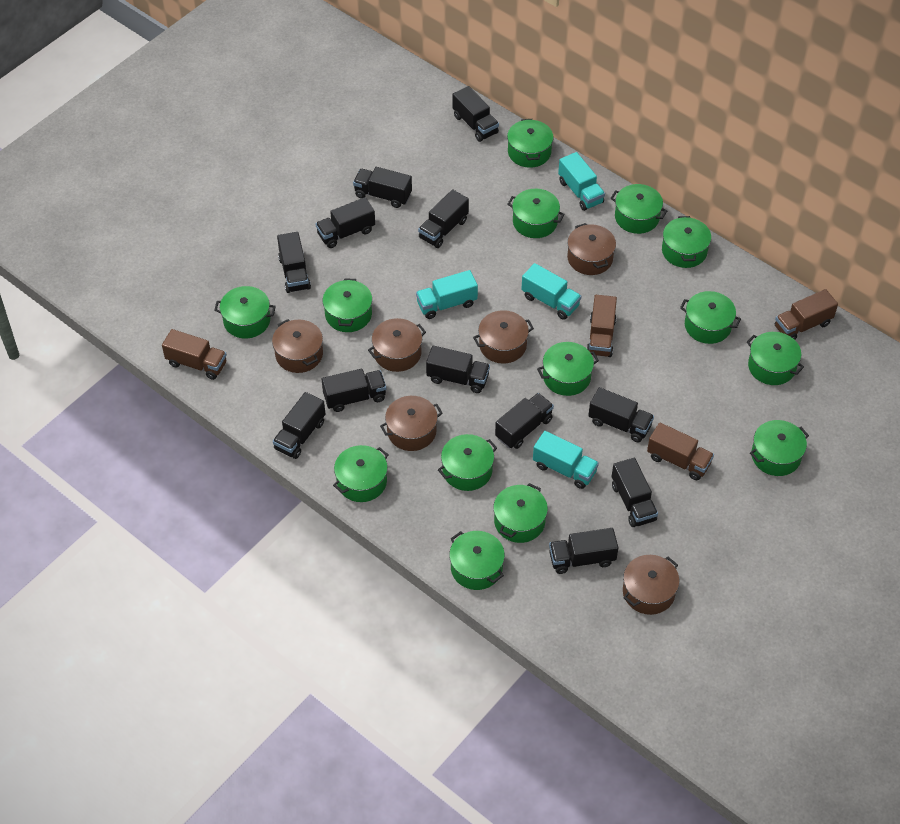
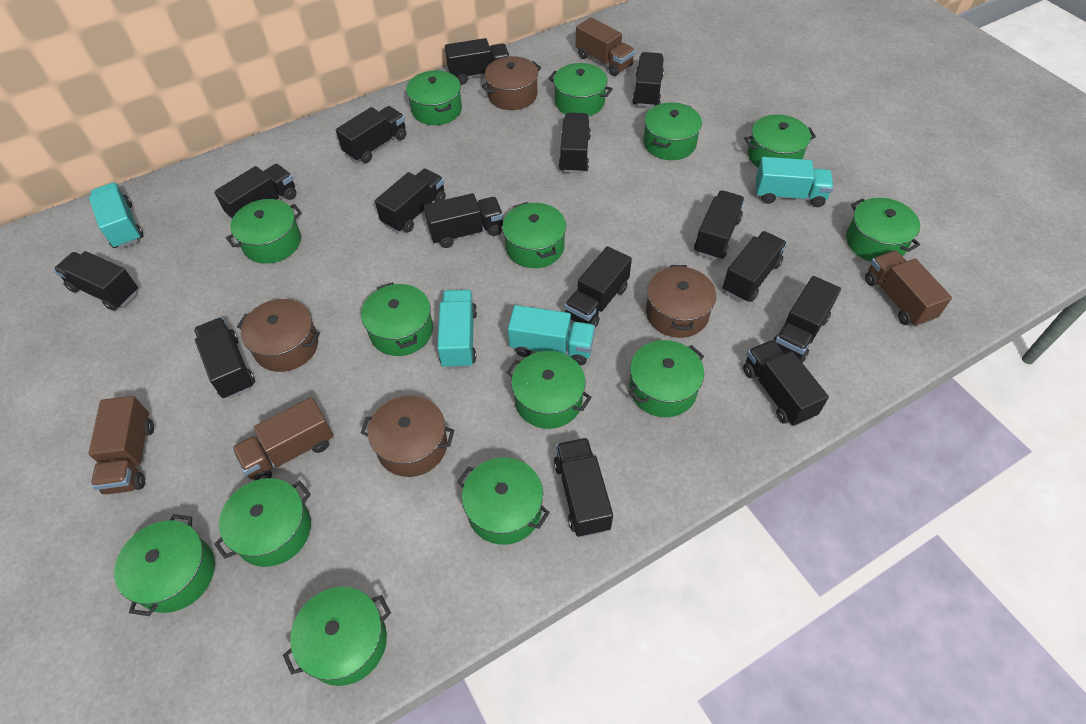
black truck: 12 -> 15
brown pot: 6 -> 4

